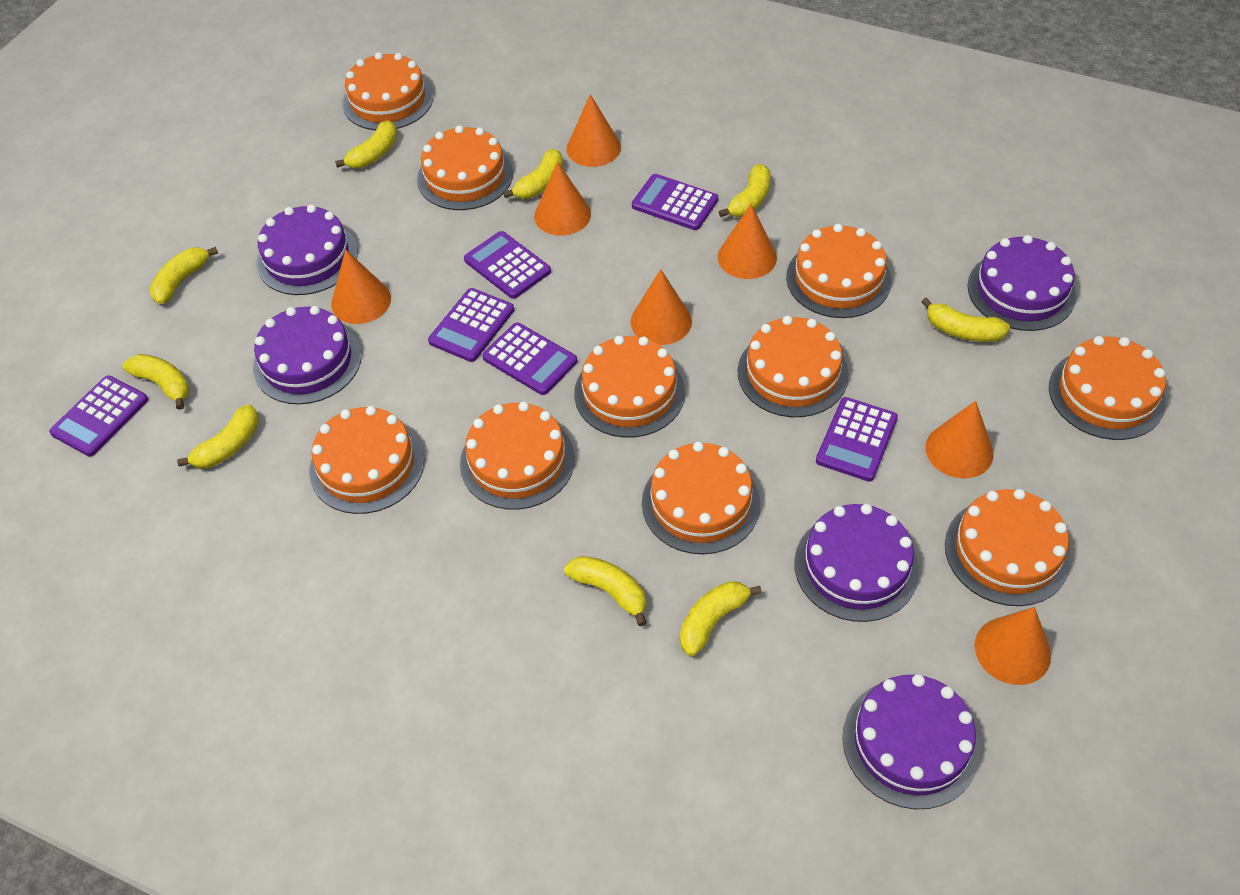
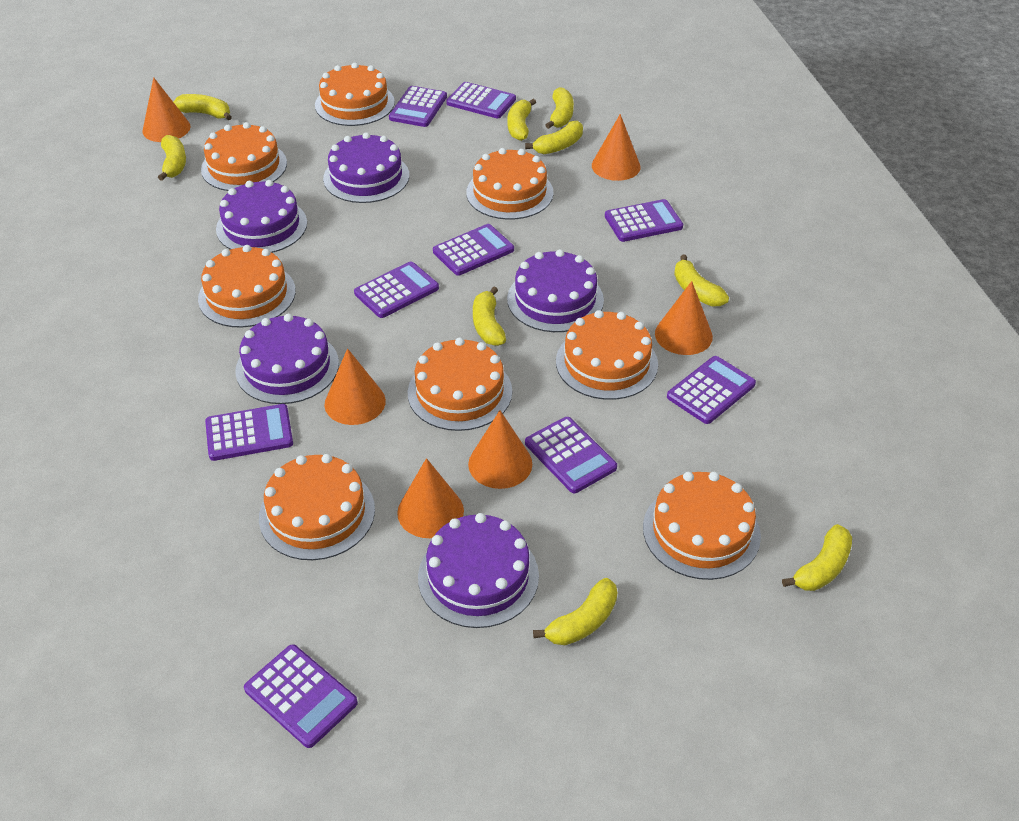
orange cake: 10 -> 8
orange cone: 7 -> 6
purple calculator: 6 -> 9

